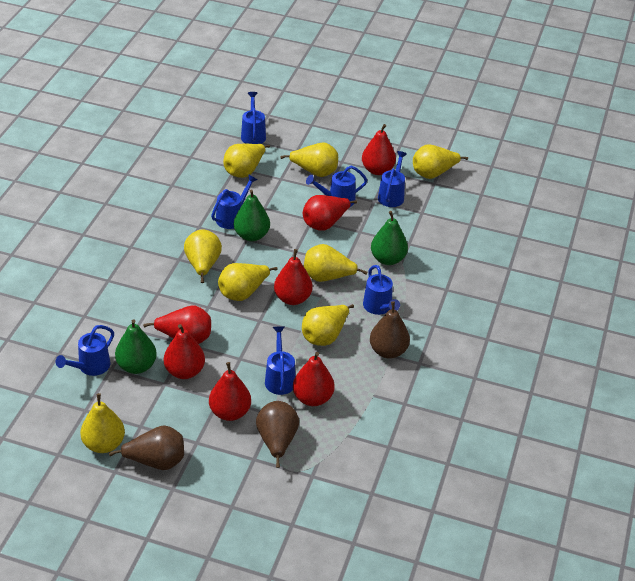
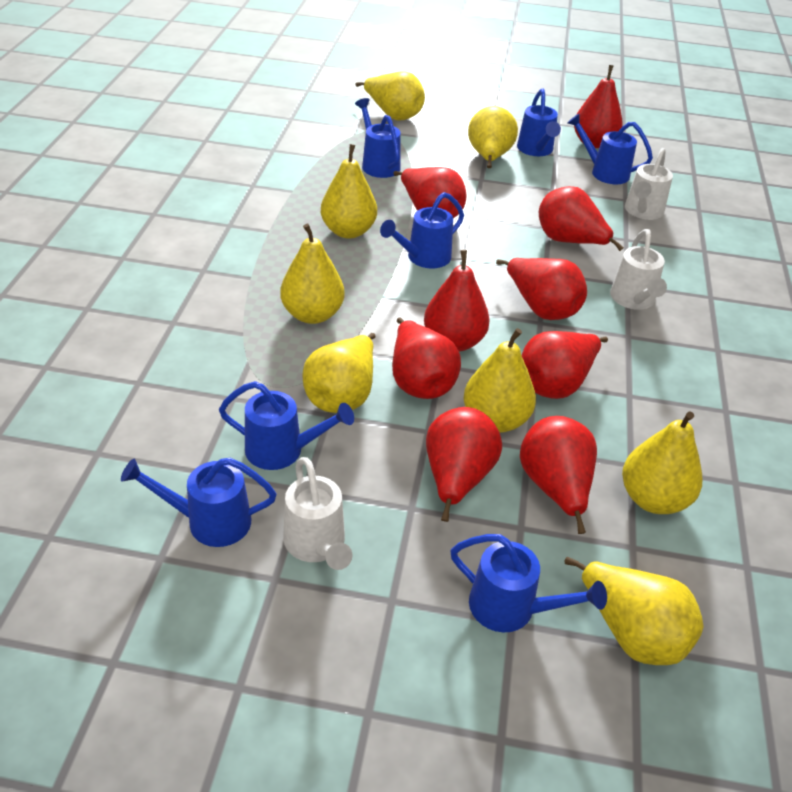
brown pear: 3 -> 0
green pear: 3 -> 0
red pear: 7 -> 9
white watering can: 0 -> 3

